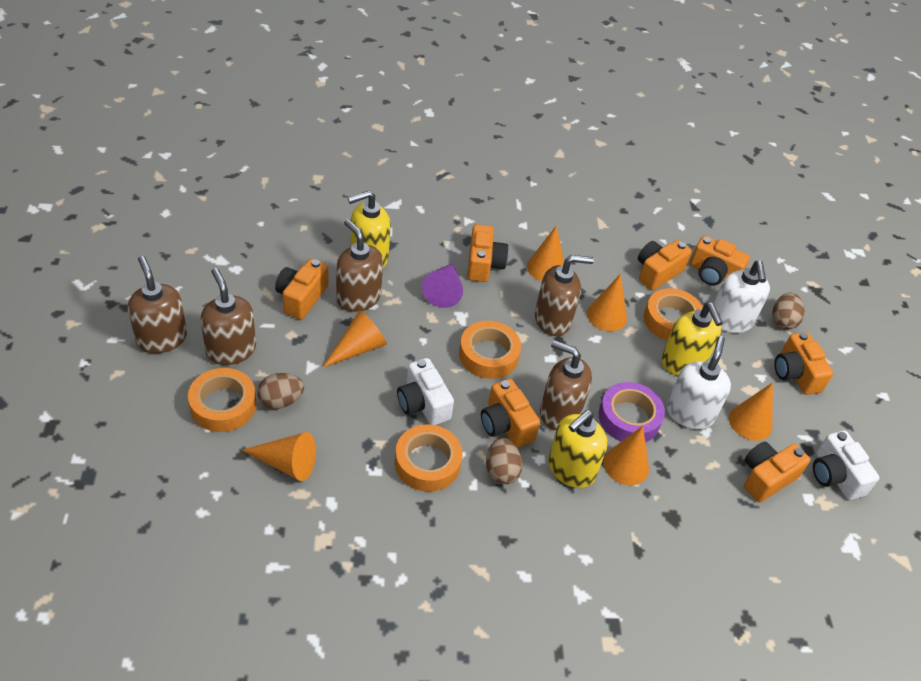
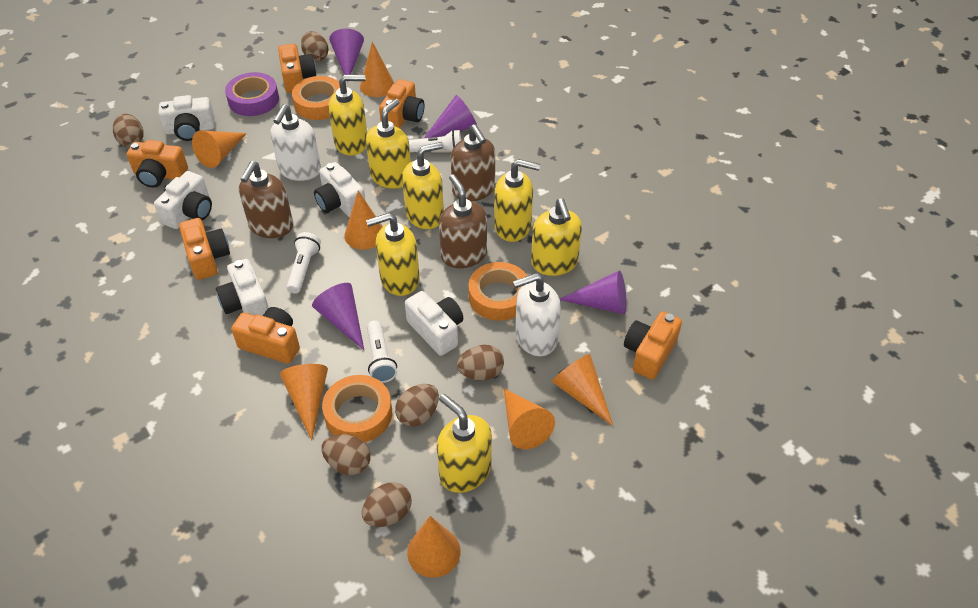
brown egg: 3 -> 6
brown soap dispenser: 5 -> 3
orange camera: 7 -> 6
orange cone: 6 -> 7
orange tape: 4 -> 3
purple cone: 1 -> 4
white camera: 2 -> 5
white flashlight: 0 -> 3
yellow soap dispenser: 3 -> 7

